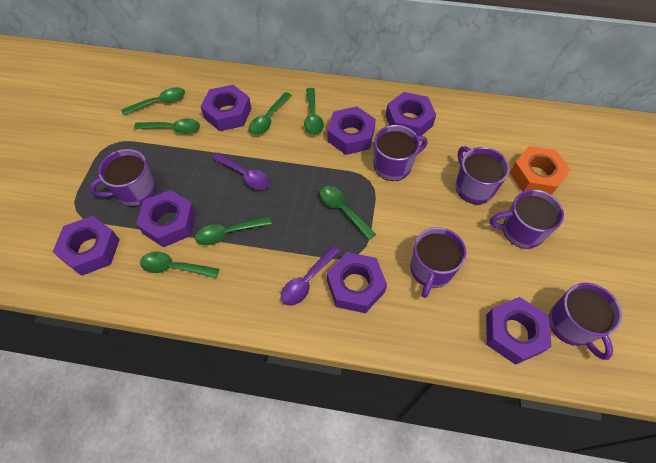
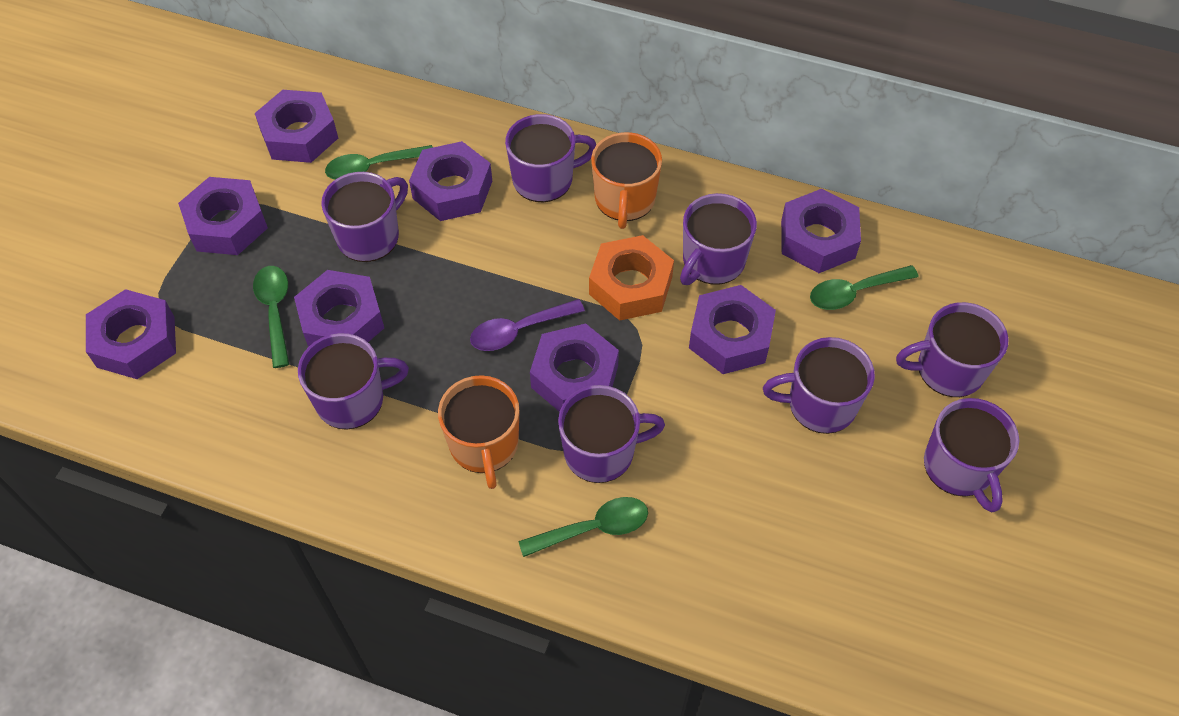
green spoon: 7 -> 4
orange mug: 0 -> 2
purple mug: 6 -> 8
purple nut: 7 -> 8
purple spoon: 2 -> 1

